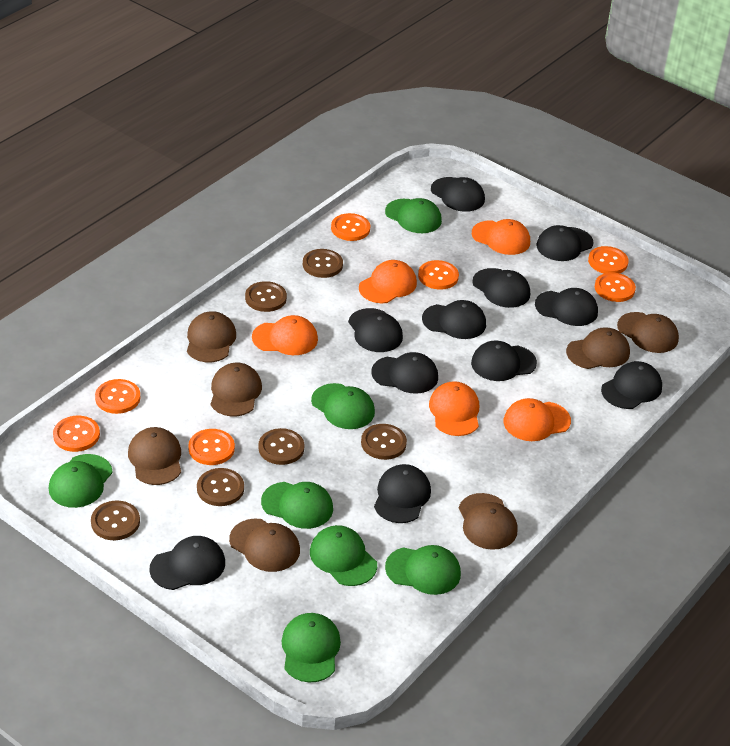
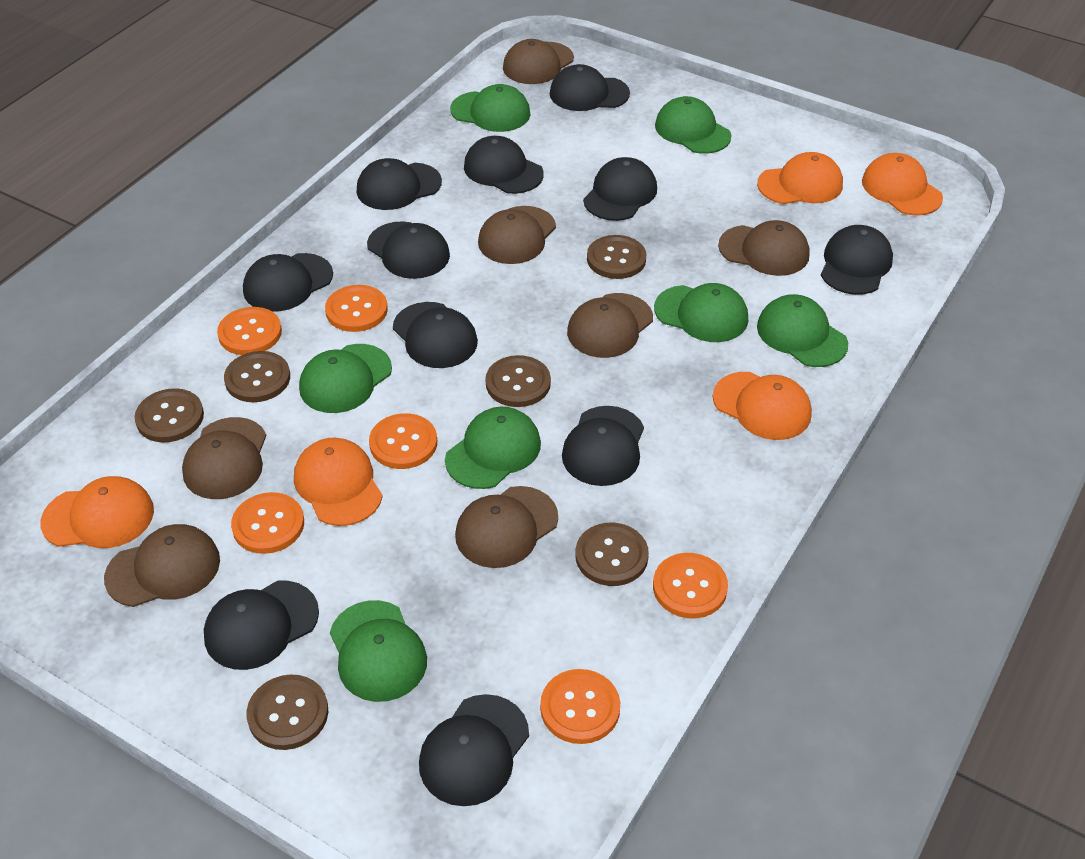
orange button: 7 -> 6

